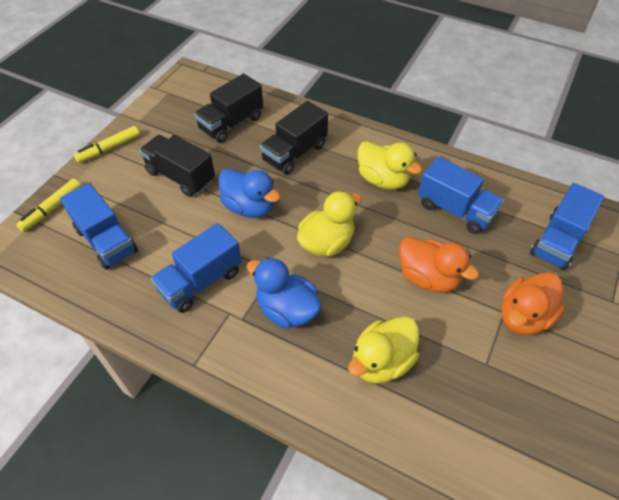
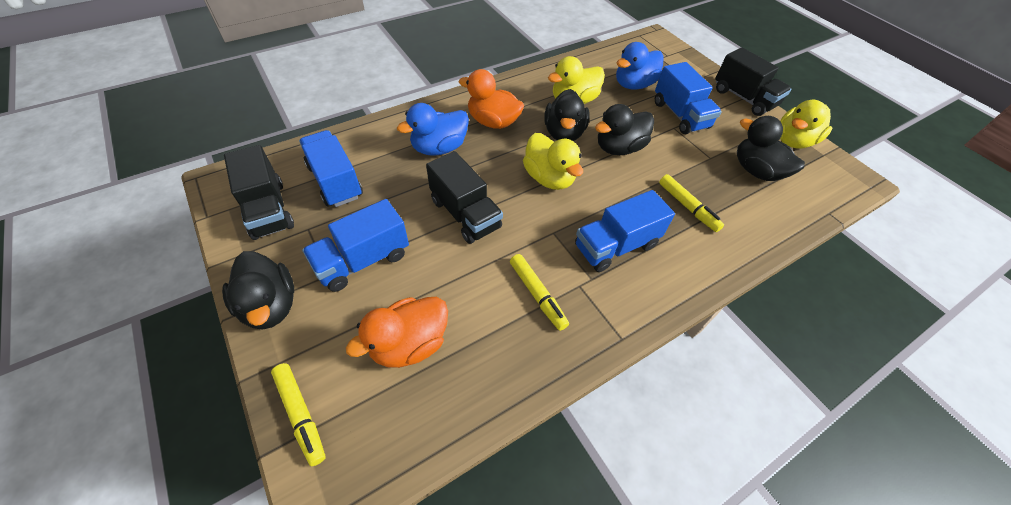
black duck: 0 -> 4
yellow marker: 2 -> 3

